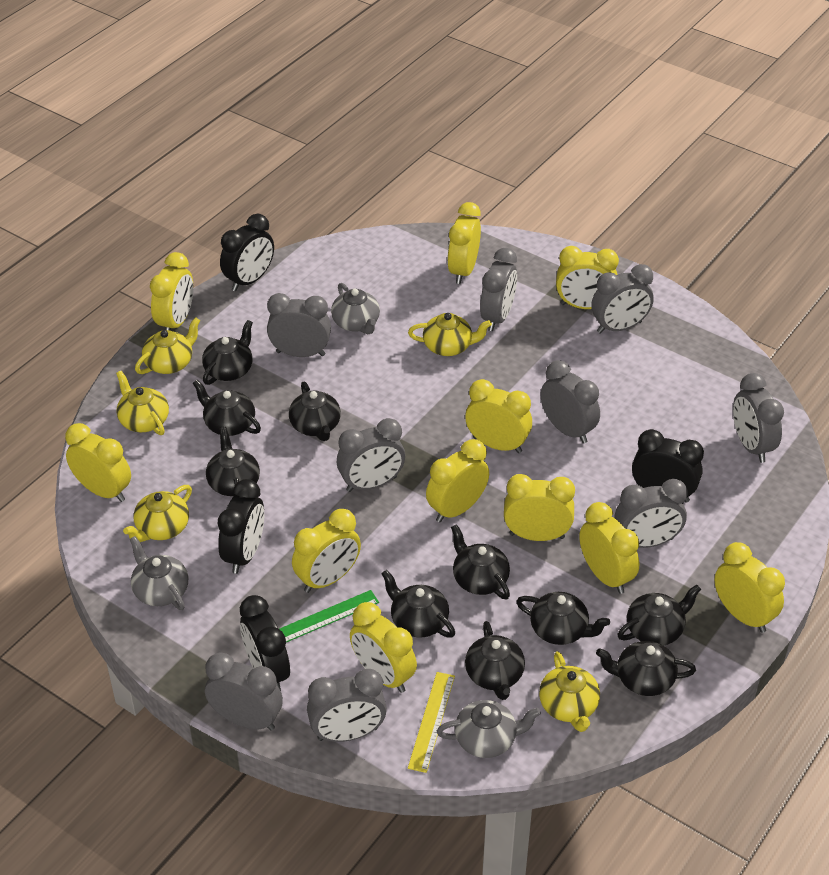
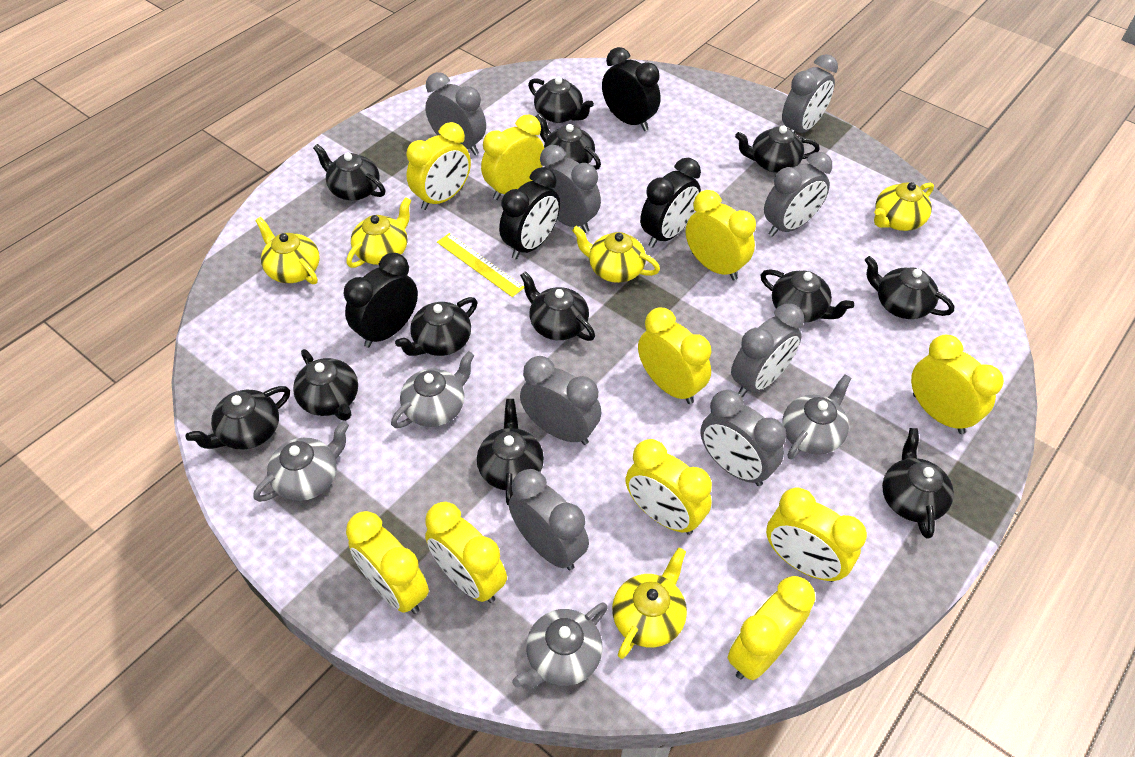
black teapot: 10 -> 12
green ruler: 1 -> 0
grey clock: 9 -> 8
grey teapot: 3 -> 4
yellow clock: 11 -> 10

